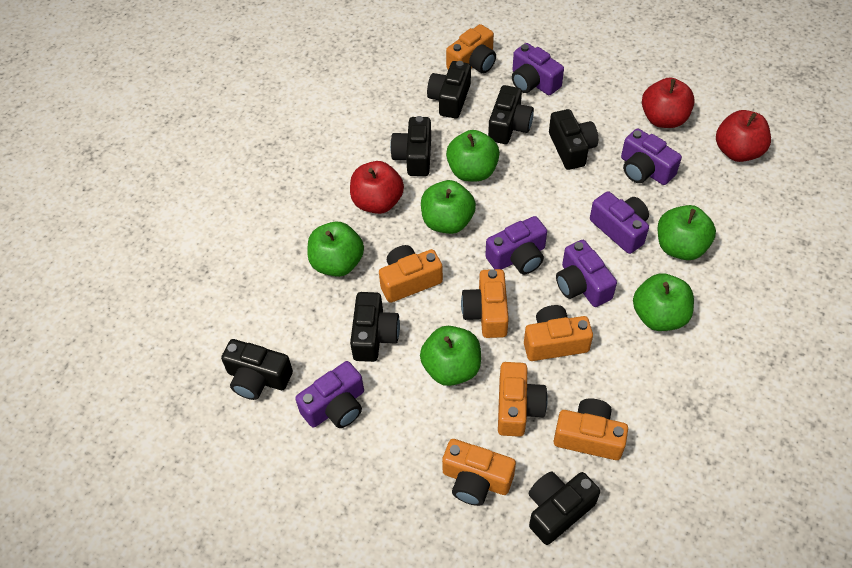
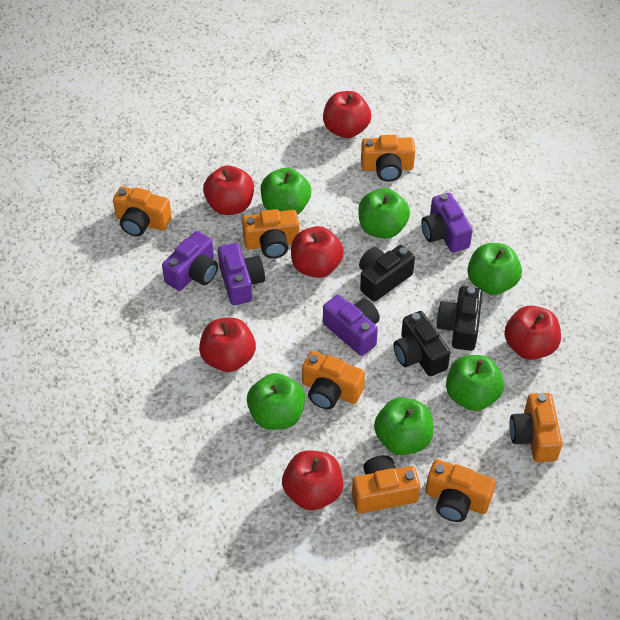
black camera: 7 -> 3
purple camera: 6 -> 4
red apple: 3 -> 6

